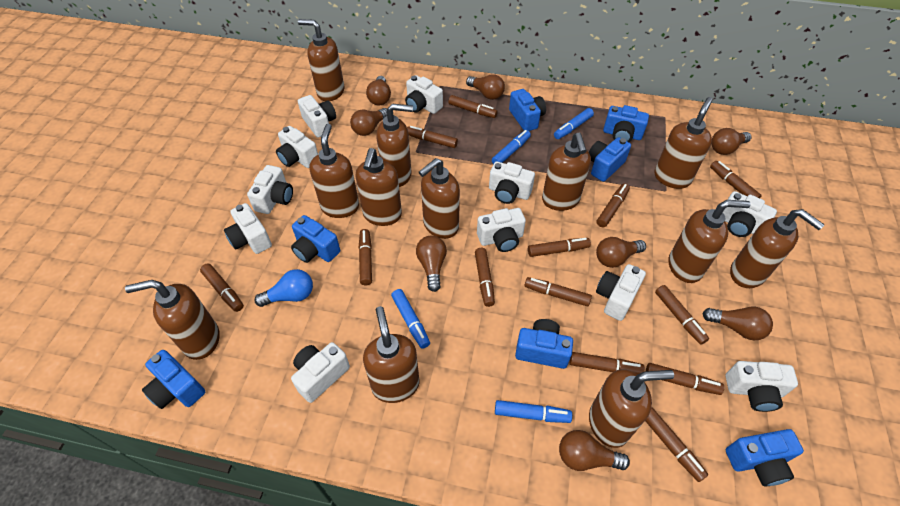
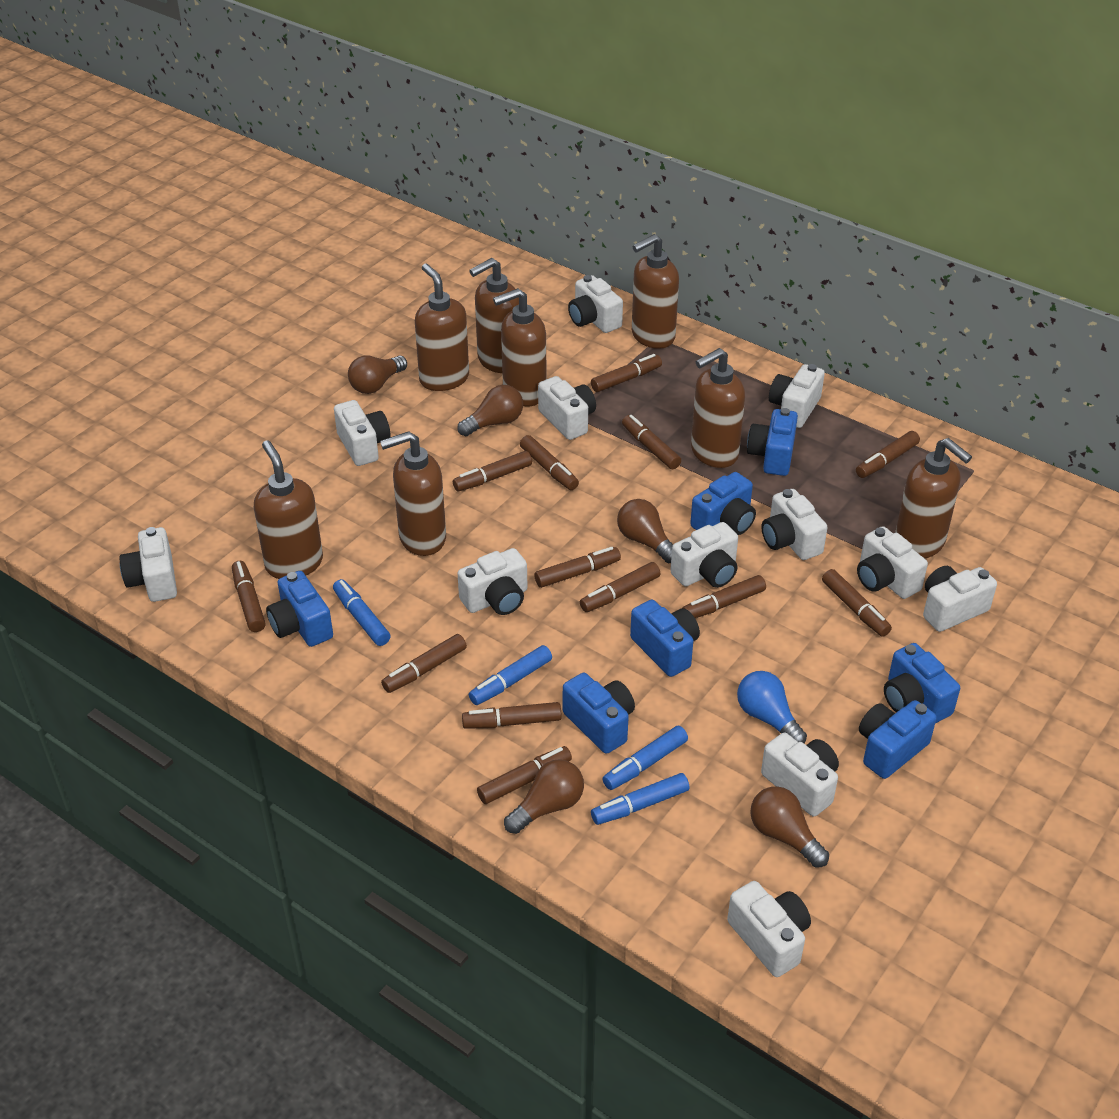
brown light bulb: 8 -> 5
brown soap dispenser: 12 -> 8
white camera: 11 -> 12

